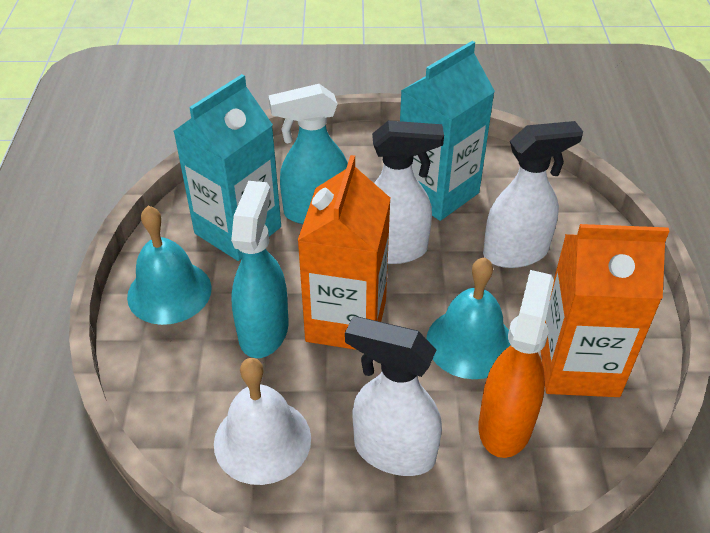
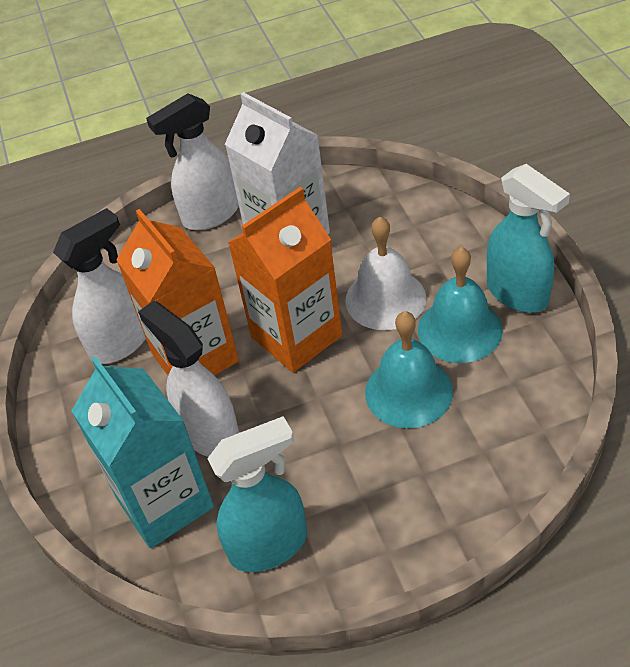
orange spray bottle: 1 -> 0
turquoise carton: 2 -> 1
white carton: 0 -> 1

